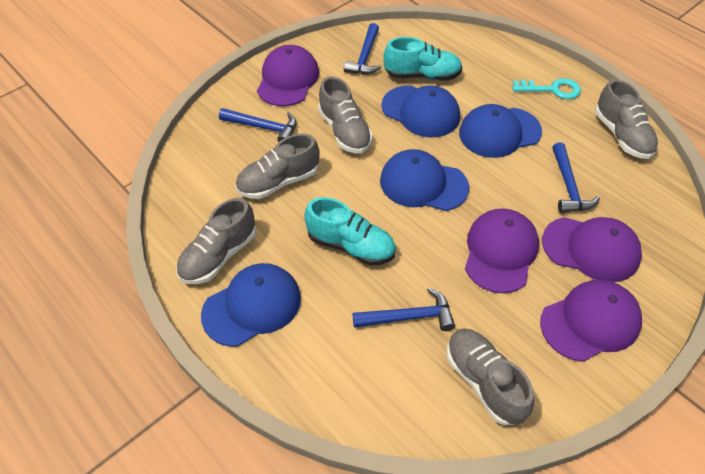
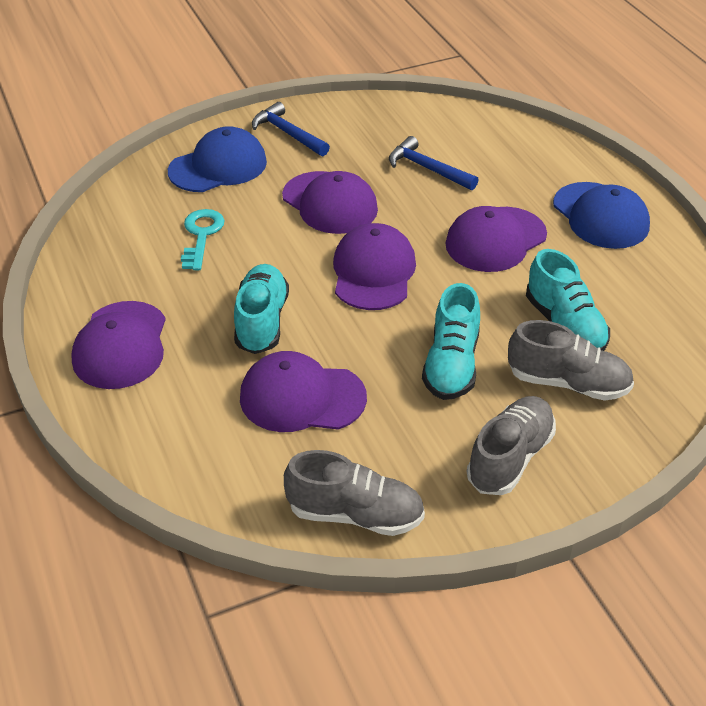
blue cap: 4 -> 2
blue hammer: 4 -> 2
grey shoe: 5 -> 3
purple cap: 4 -> 5
turquoise shoe: 2 -> 3

